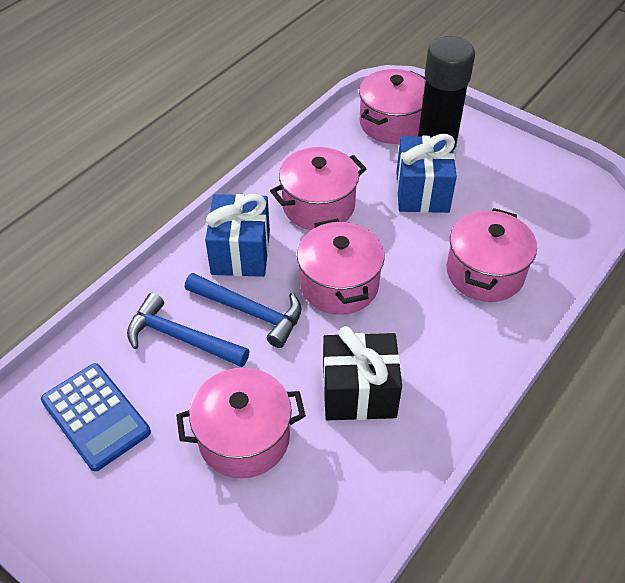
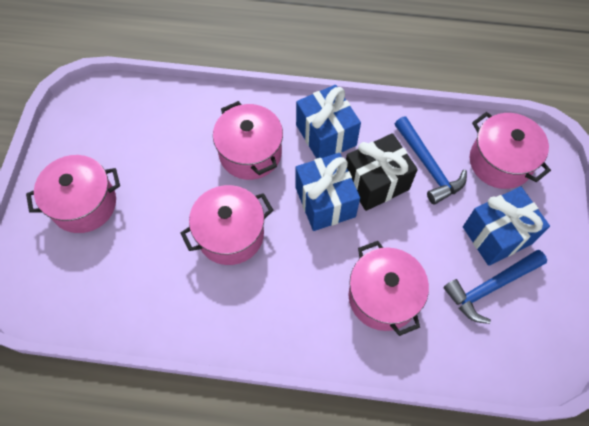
black glue stick: 1 -> 0
blue calculator: 1 -> 0
blue gift: 2 -> 3

